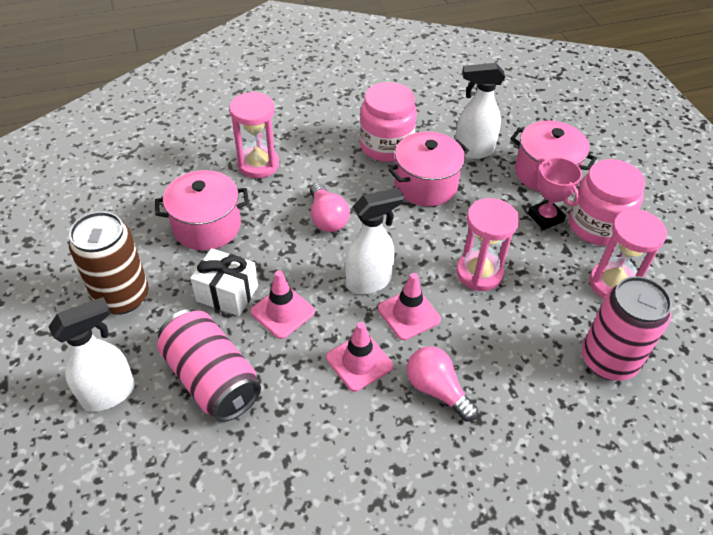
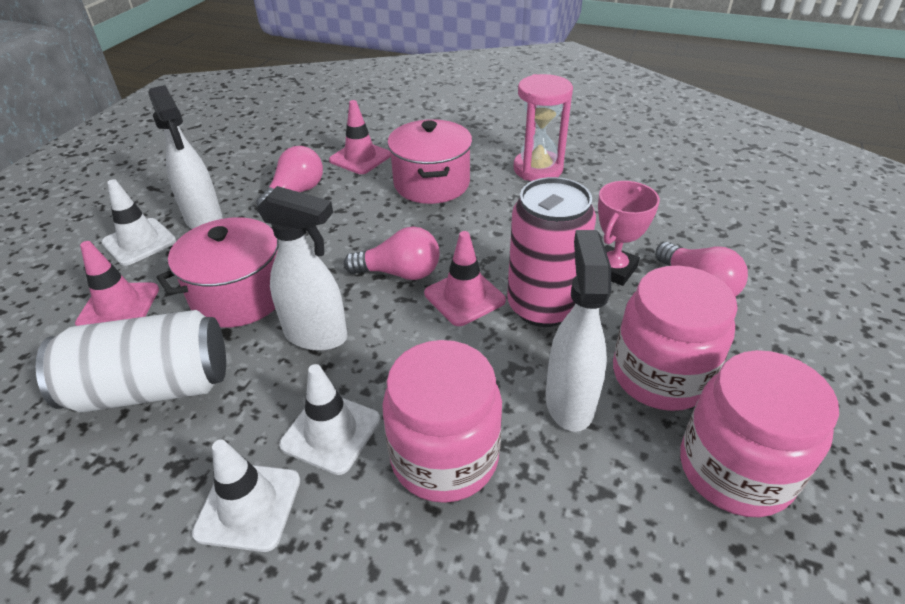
brown can: 1 -> 0
pink can: 2 -> 1
pink hourglass: 3 -> 1
pink jar: 2 -> 3
pink light bulb: 2 -> 3
pink pot: 3 -> 2
white can: 0 -> 1
white gift: 1 -> 0
white traffic cone: 0 -> 3

